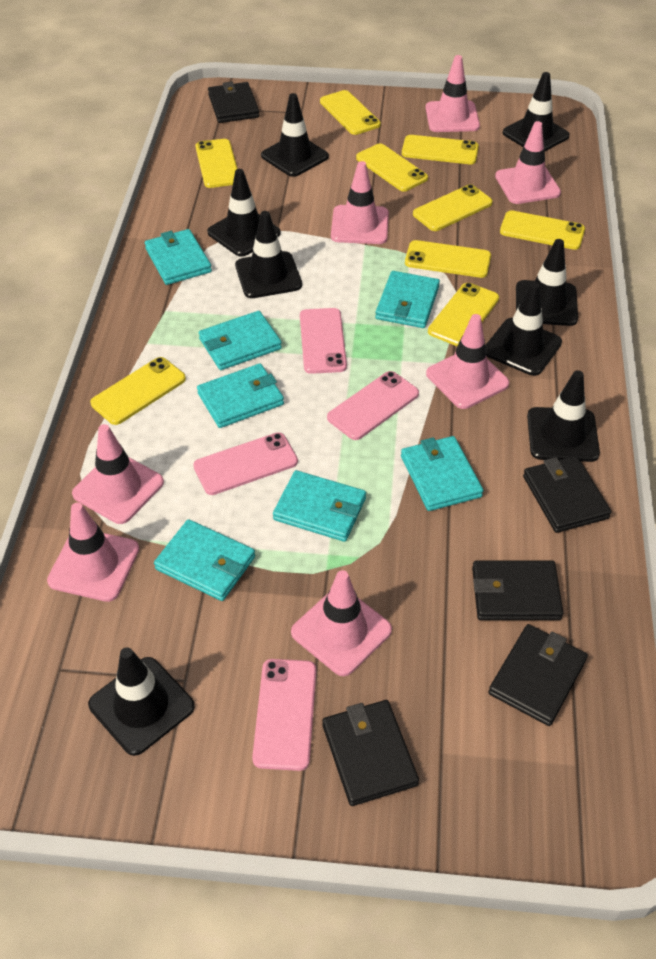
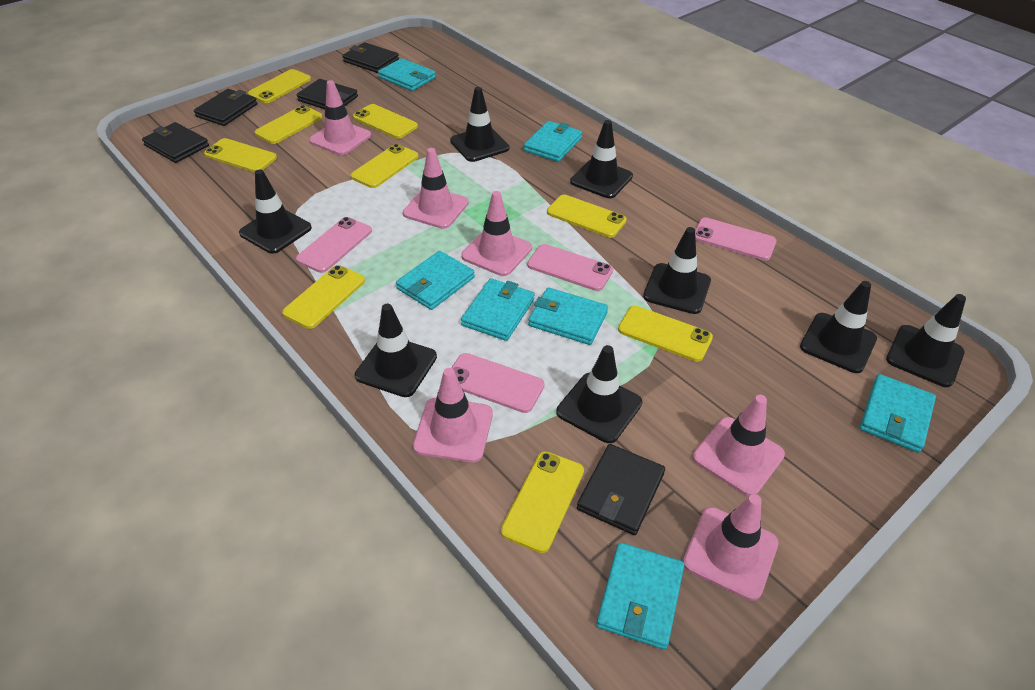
pink traffic cone: 7 -> 6

